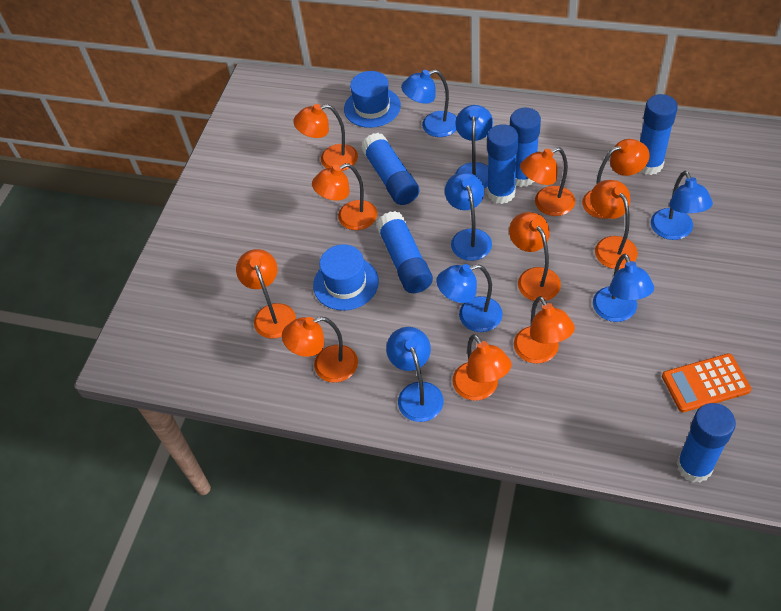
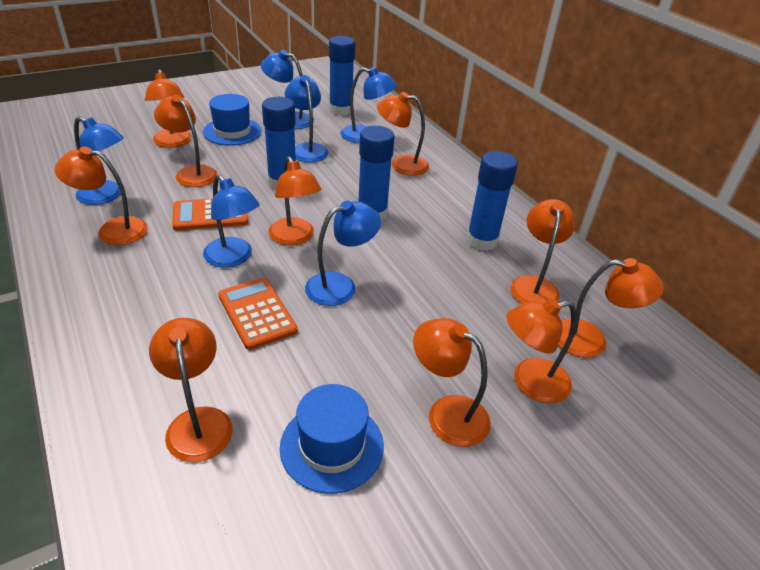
blue glue stick: 6 -> 4
blue lamp: 7 -> 6
orange calculator: 1 -> 2

